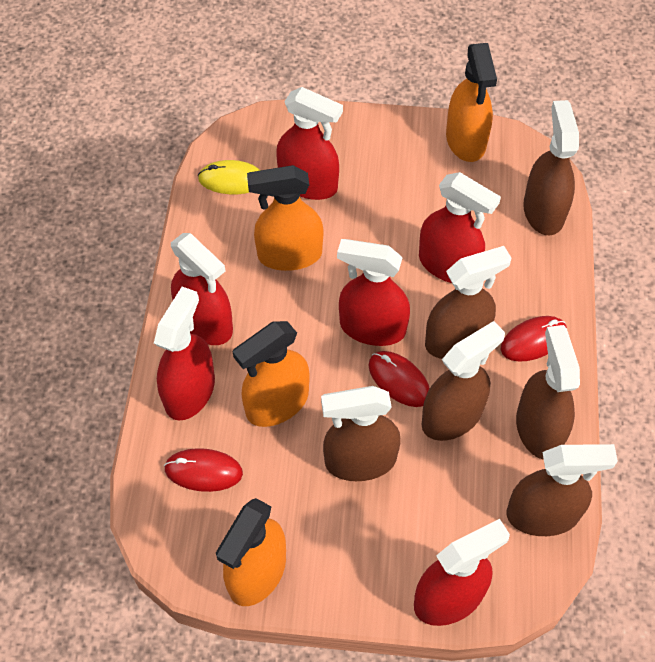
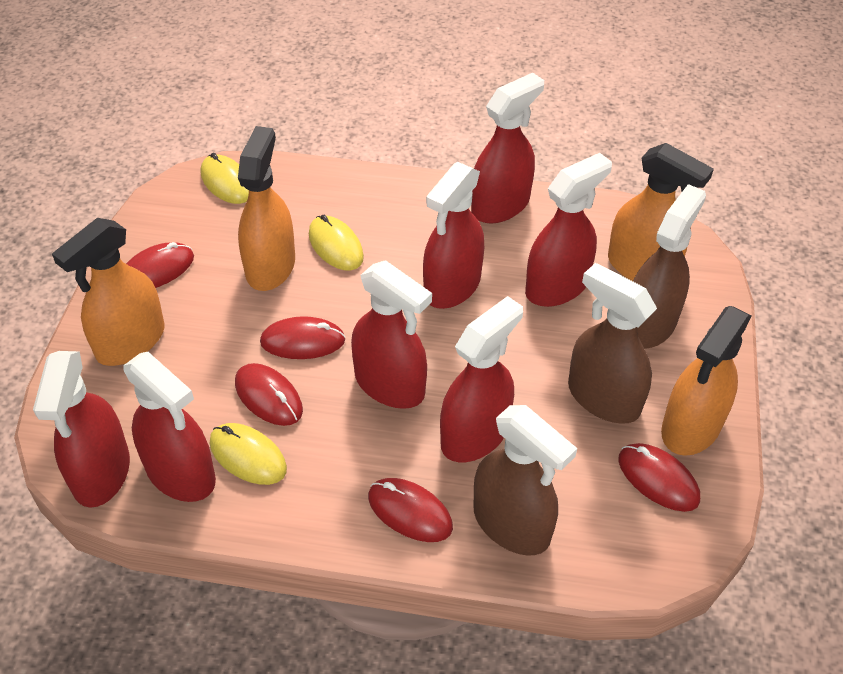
brown spray bottle: 6 -> 3
red mouse: 3 -> 5
red spray bottle: 6 -> 7
yellow mouse: 1 -> 3

